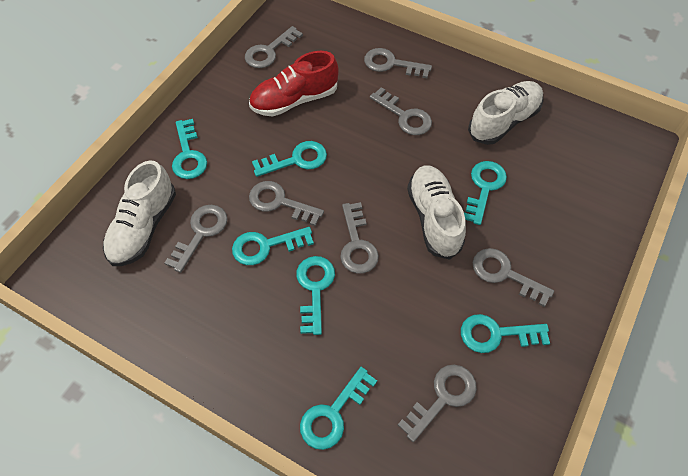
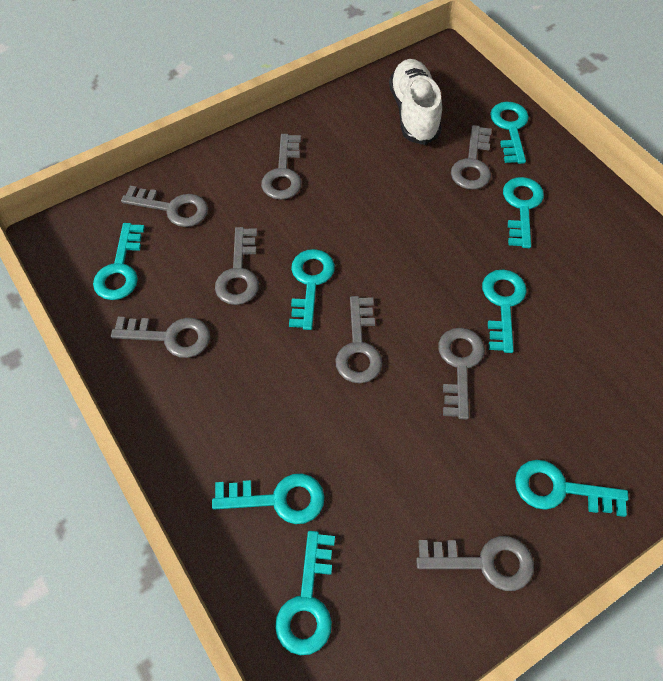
red shoe: 1 -> 0
turquoise key: 7 -> 8
white shoe: 3 -> 1

